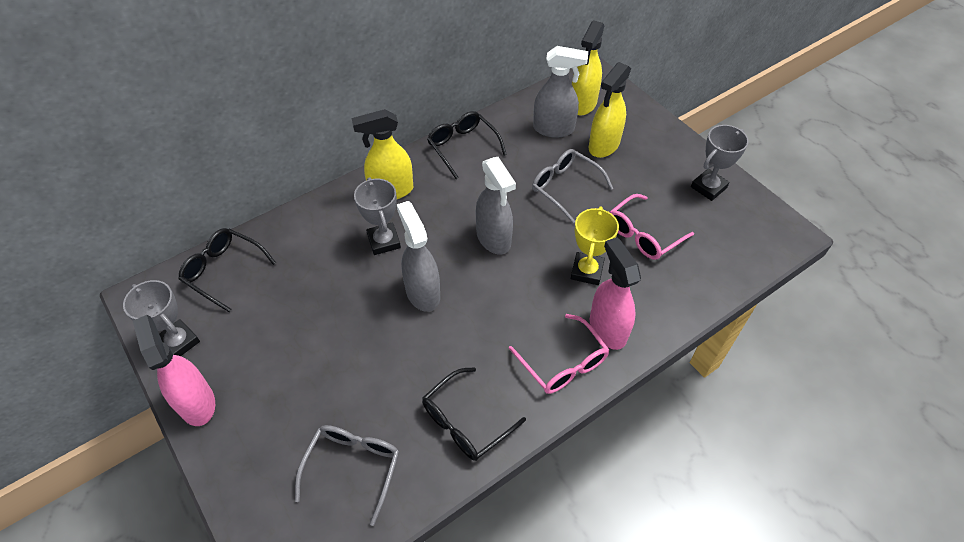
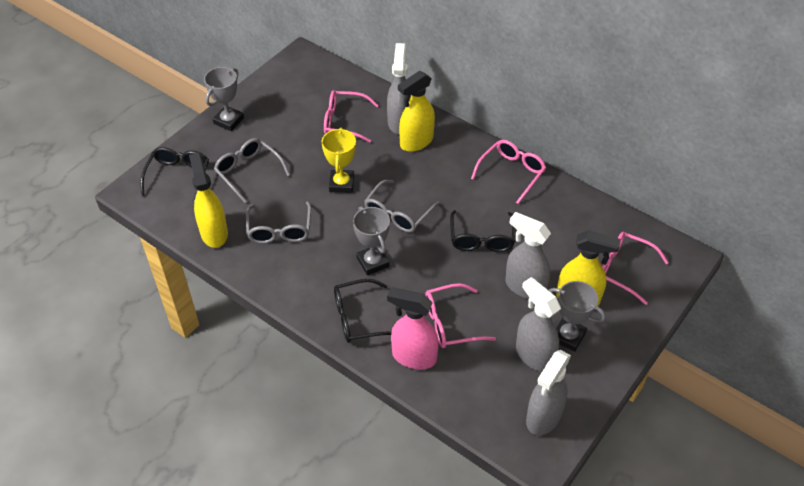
grey glasses: 2 -> 3
grey spray bottle: 3 -> 4
pink glasses: 2 -> 4
pink spray bottle: 2 -> 1

